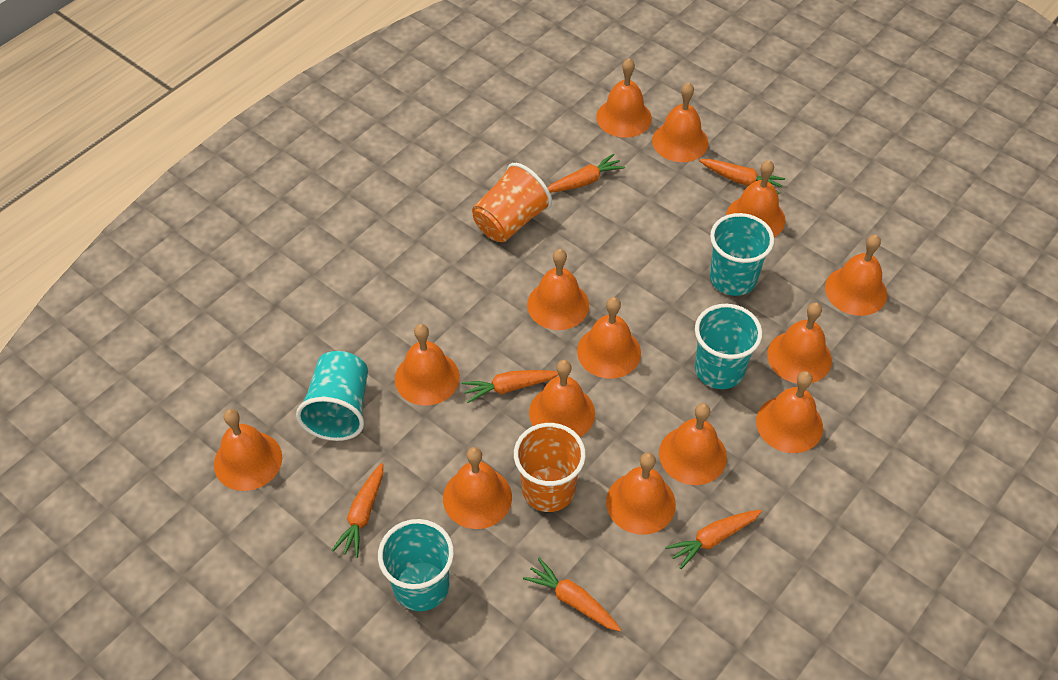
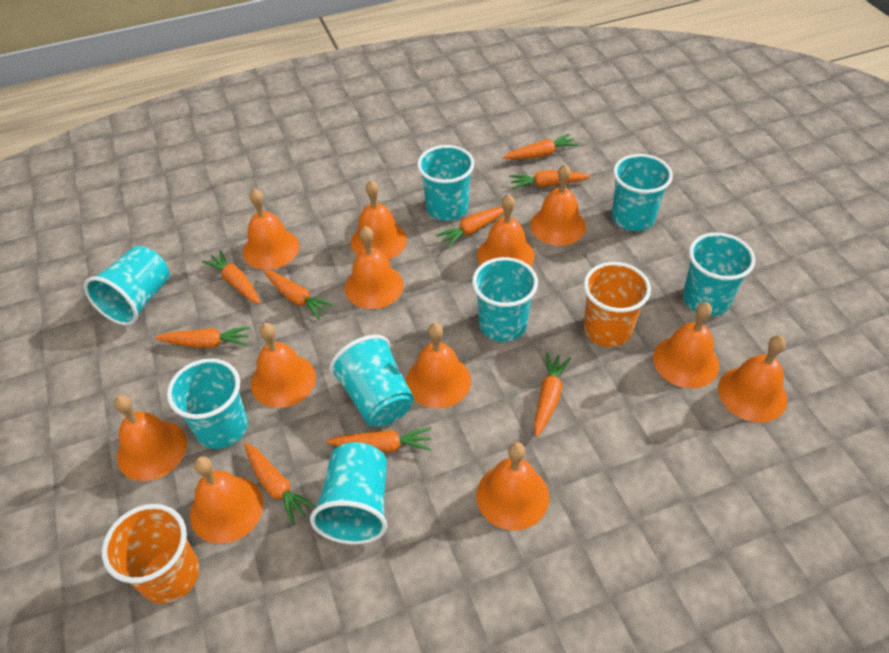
orange bell: 14 -> 12
orange carrot: 6 -> 9
turquoise cup: 4 -> 8

